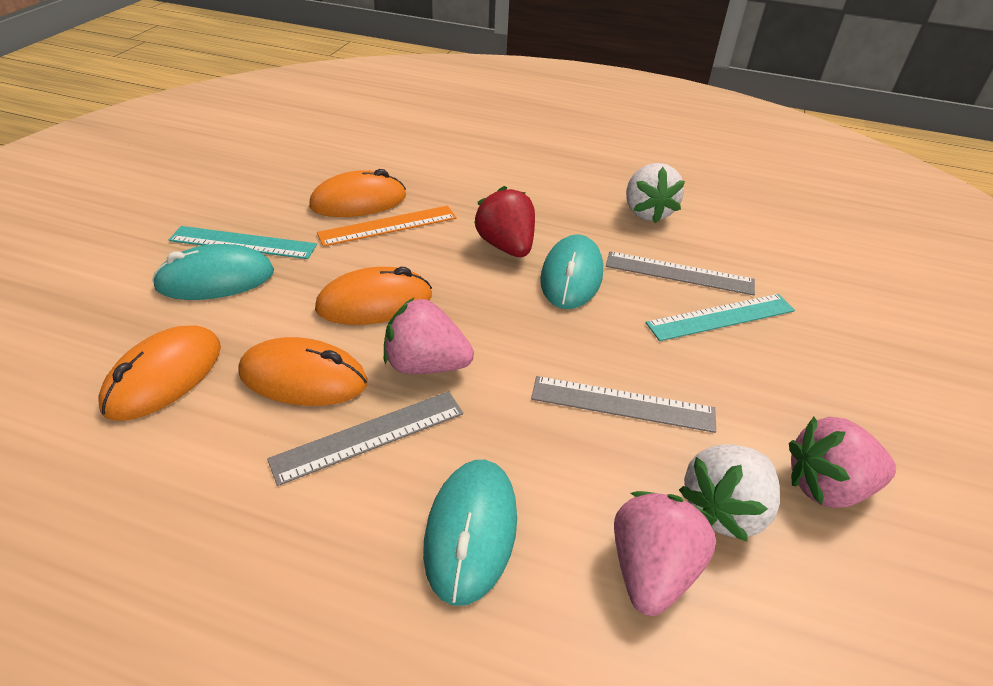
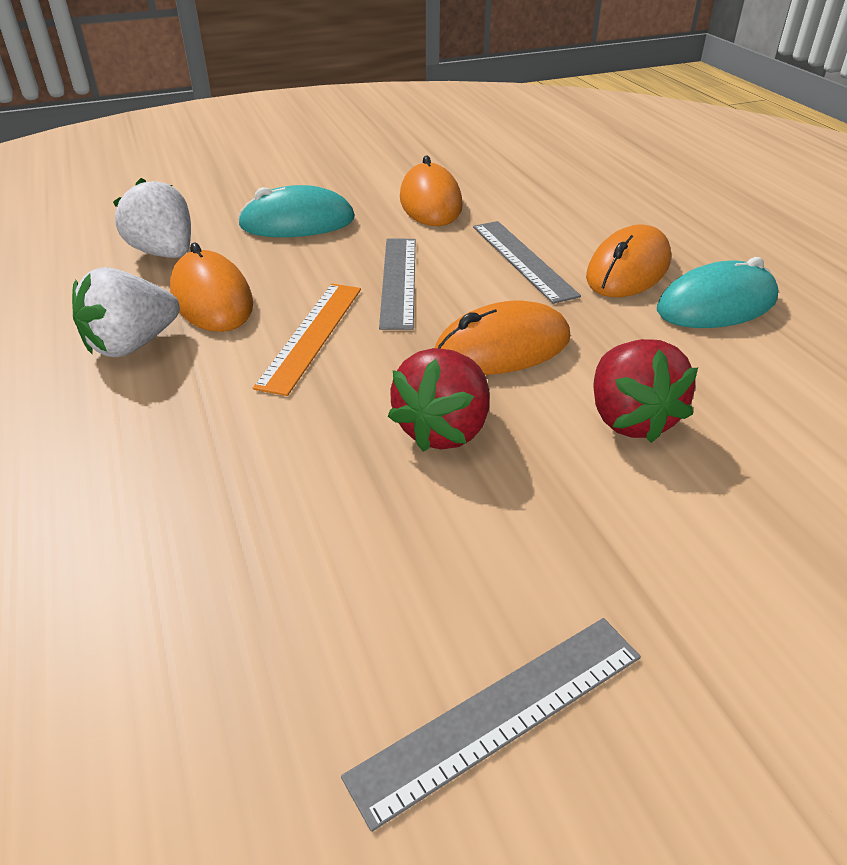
pink strawberry: 3 -> 0
red strawberry: 1 -> 2
turquoise mouse: 3 -> 2
turquoise ruler: 2 -> 0

